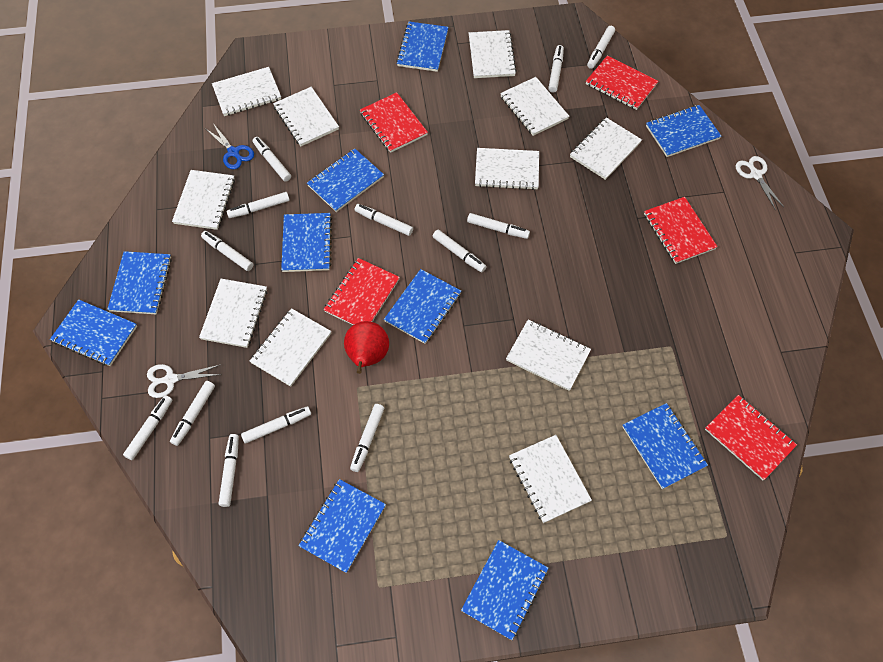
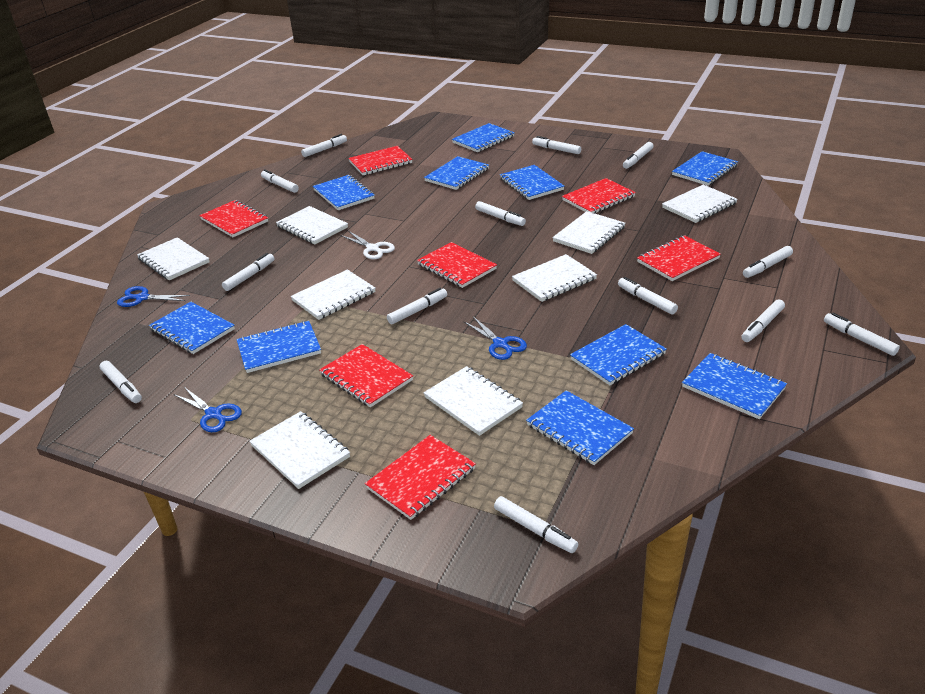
blue scissors: 1 -> 3
red notebook: 5 -> 7
red pear: 1 -> 0
white notebook: 11 -> 8
white scissors: 2 -> 1

